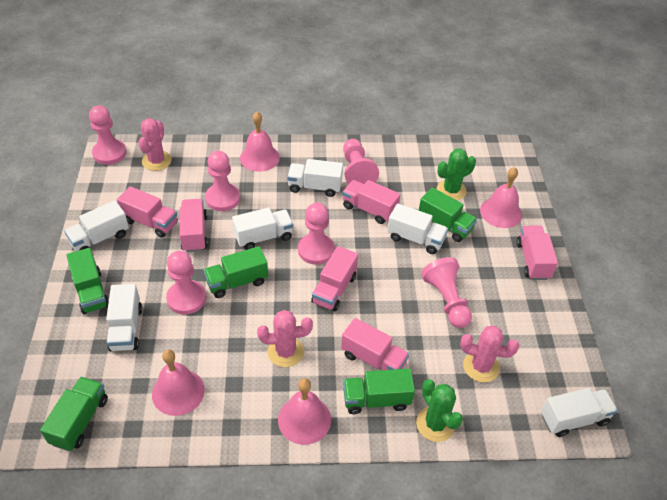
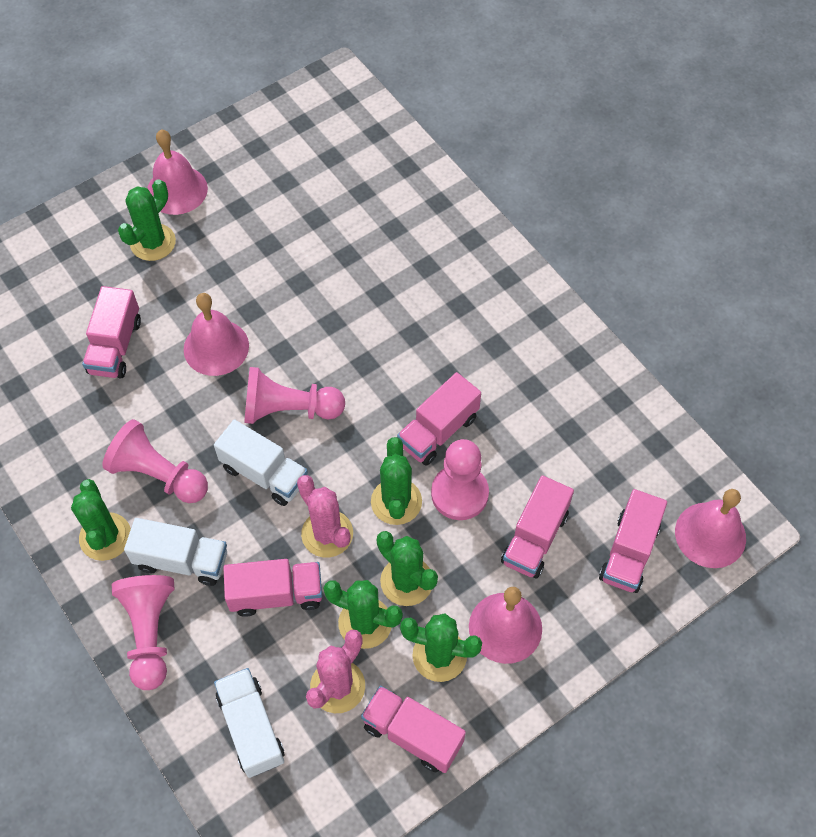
green cactus: 2 -> 6
green truck: 5 -> 0
pink cactus: 3 -> 2
pink pawn: 6 -> 4
white truck: 6 -> 3

